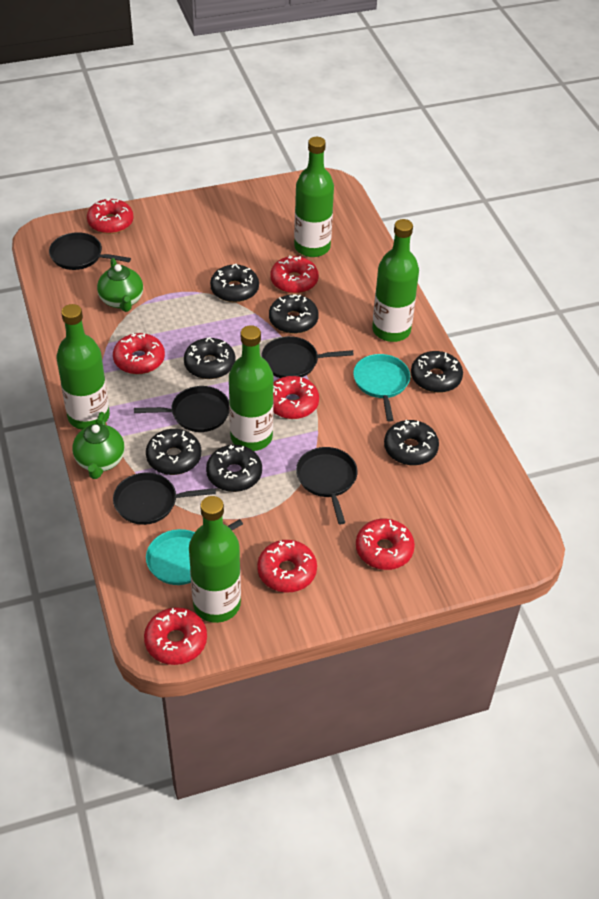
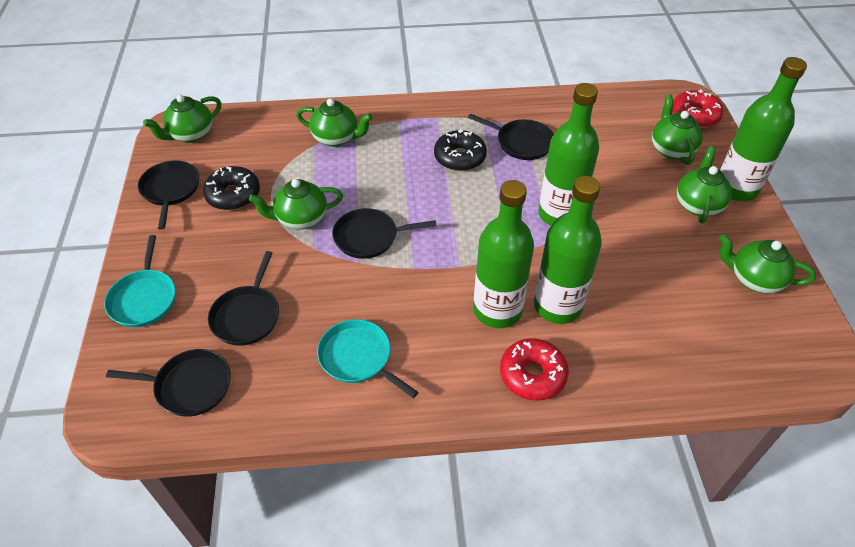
black donut: 7 -> 2
green bottle: 5 -> 4
green teapot: 2 -> 6
red donut: 7 -> 2

